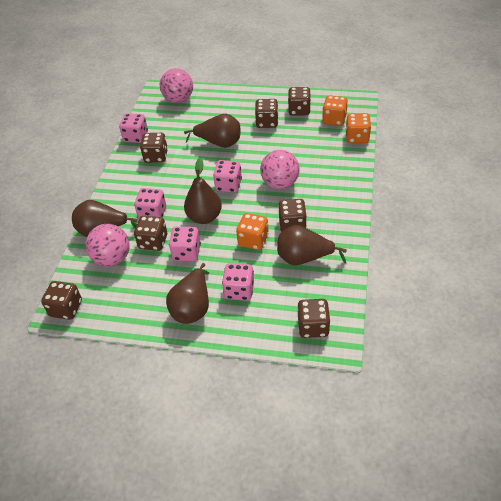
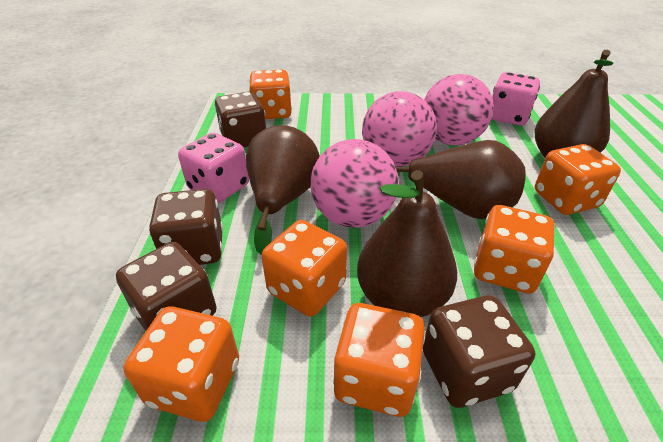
brown dice: 7 -> 4
brown pear: 5 -> 4
orange dice: 3 -> 6
pink dice: 5 -> 2

